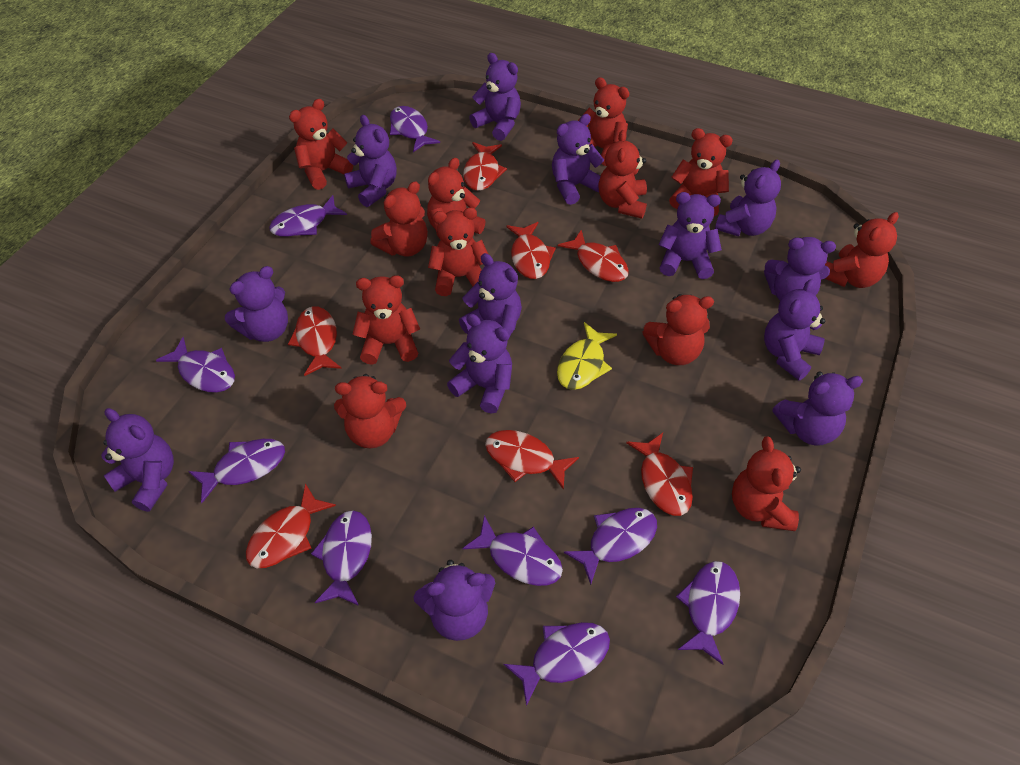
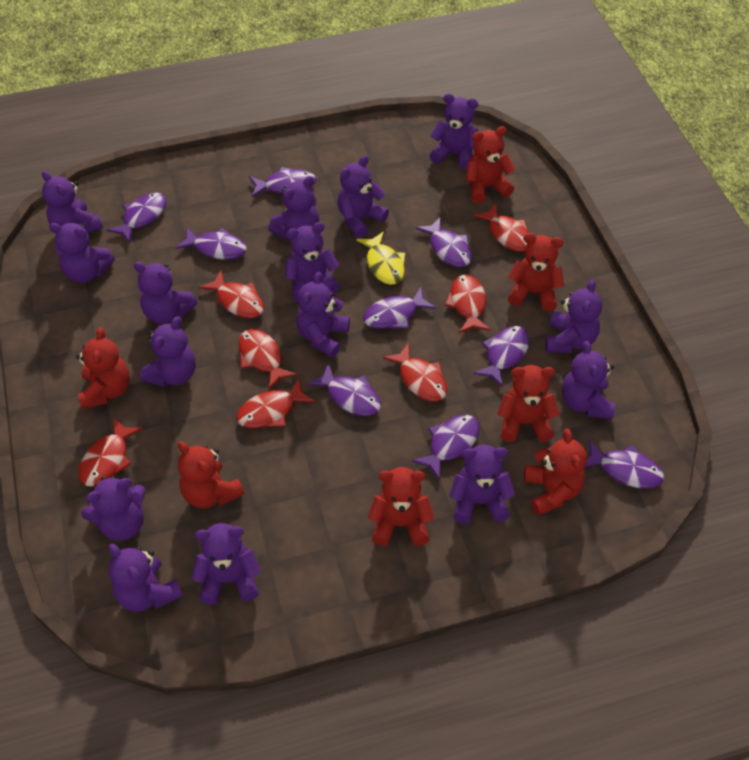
purple teddy bear: 13 -> 15
red teddy bear: 12 -> 7

